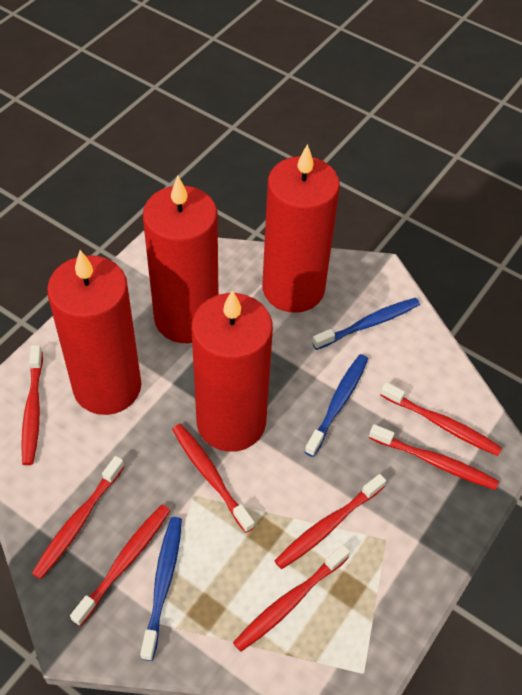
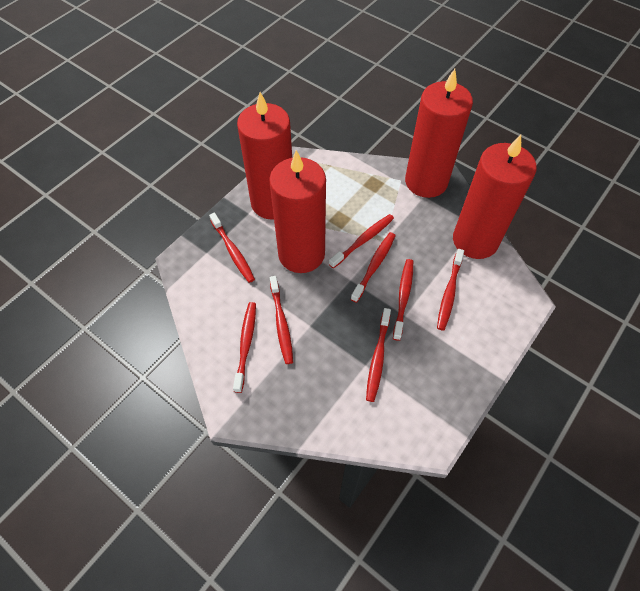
blue toothbrush: 3 -> 0

